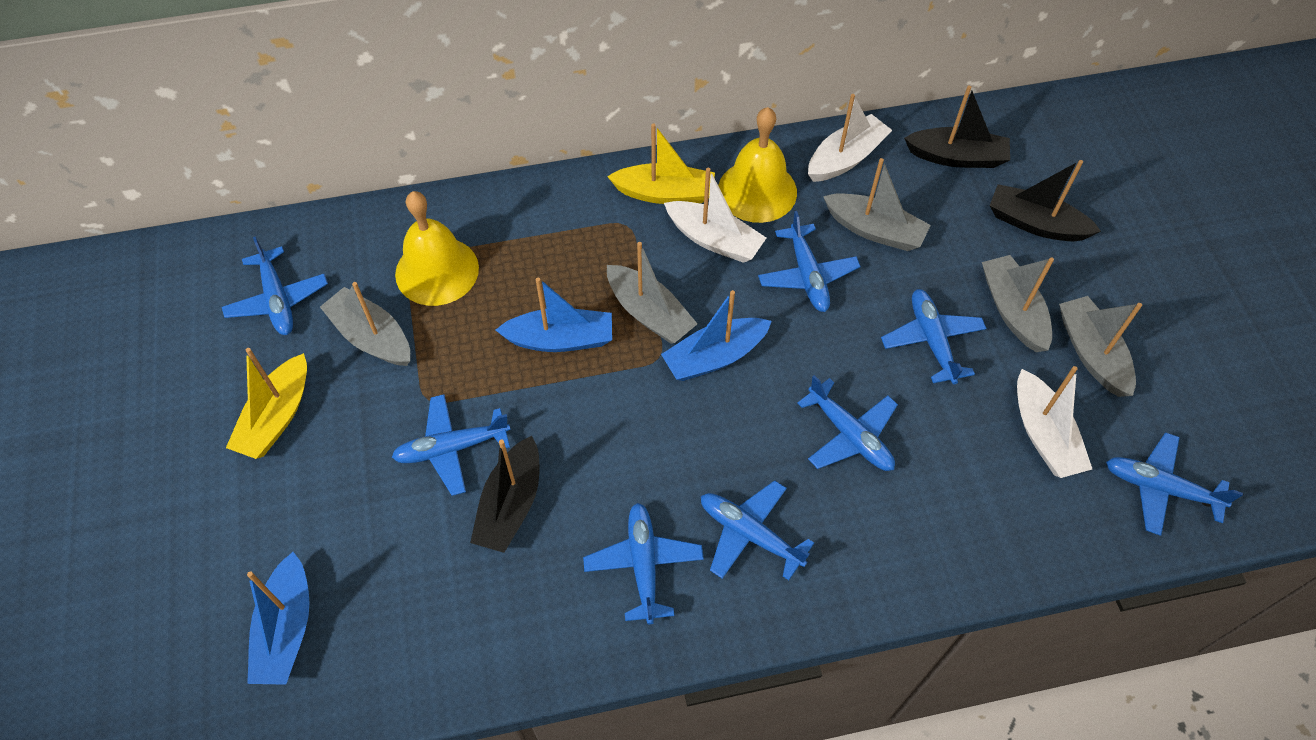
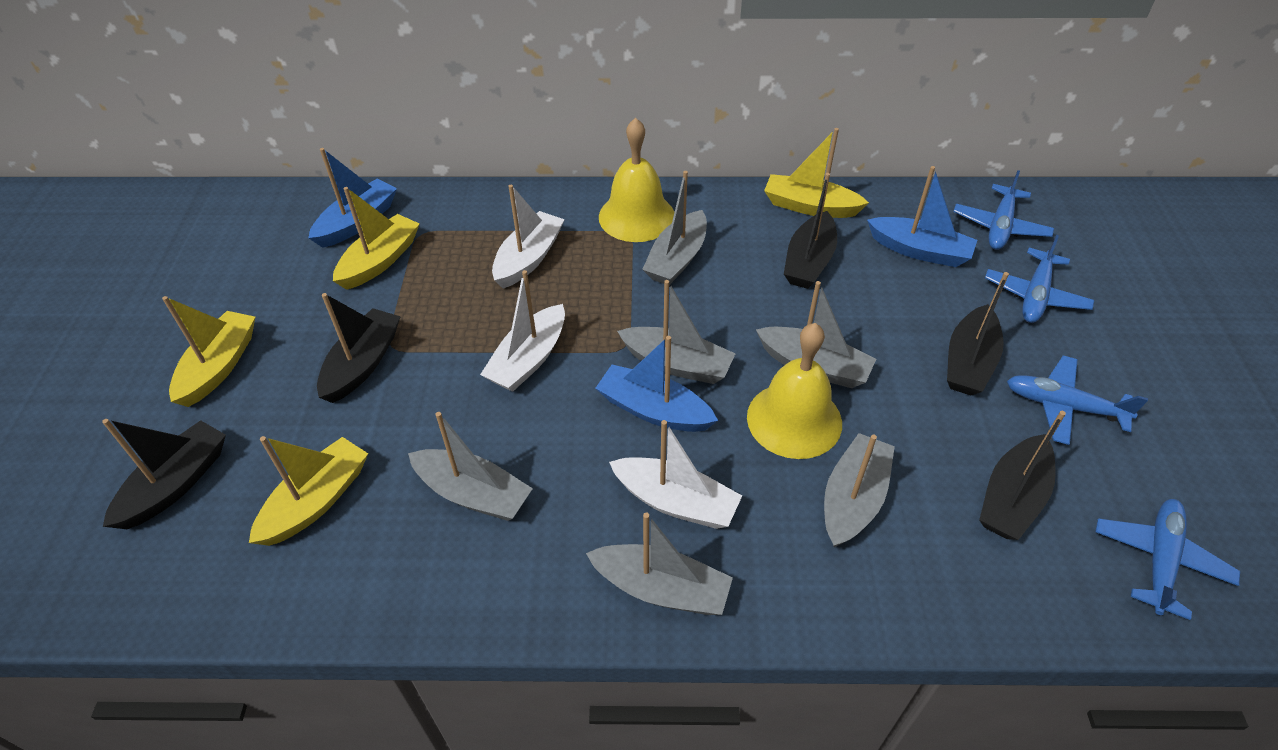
black boat: 3 -> 5
blue plane: 8 -> 4
grey boat: 5 -> 6
yellow boat: 2 -> 4

